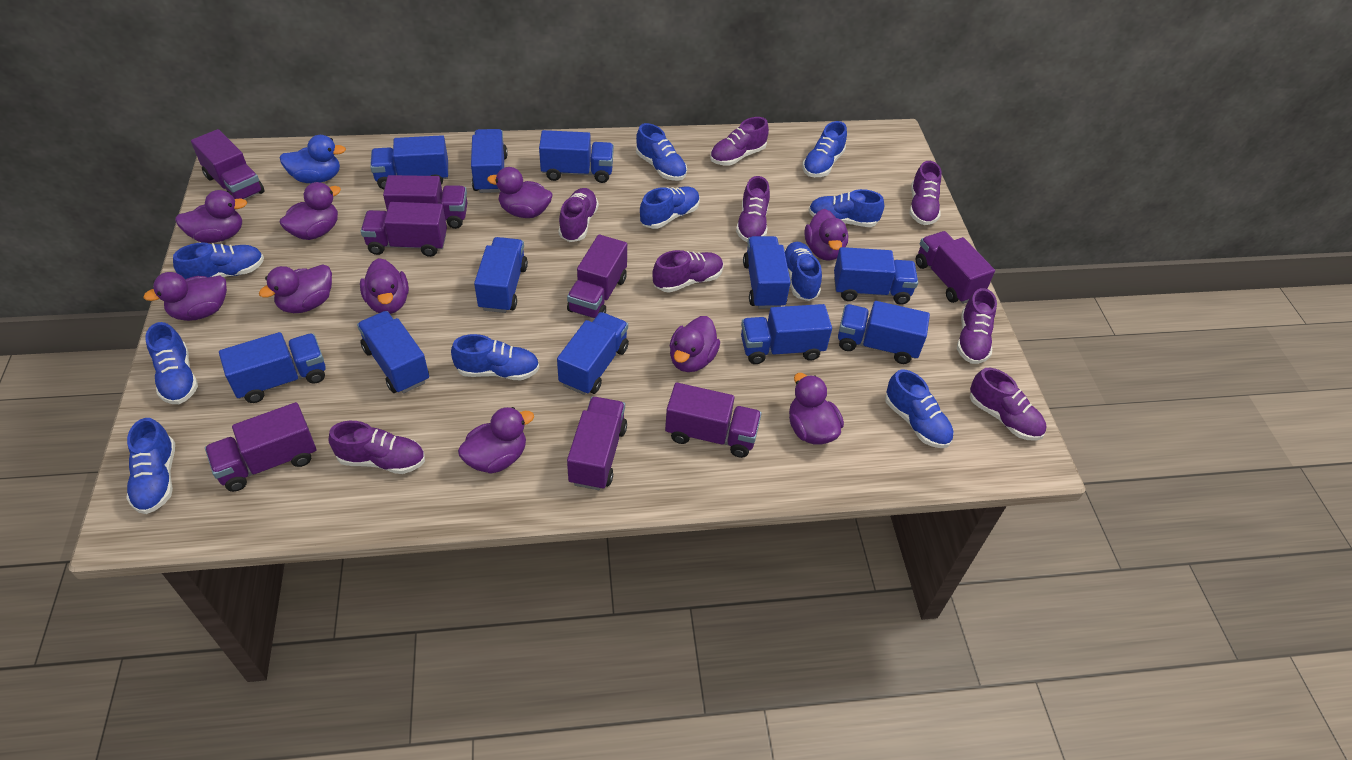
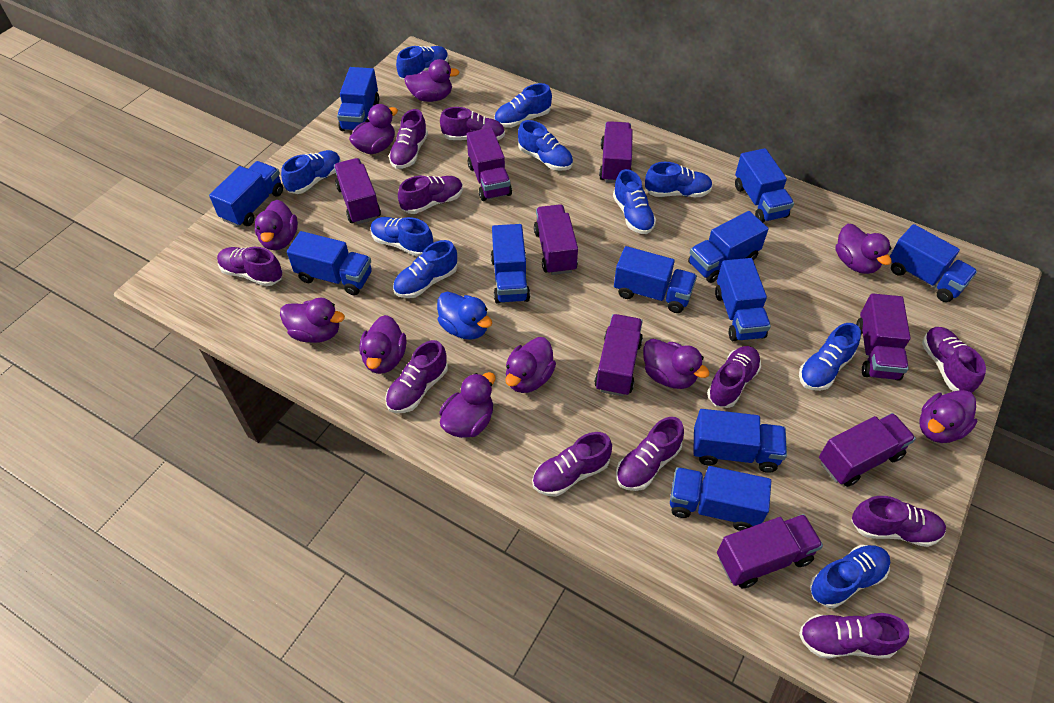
purple shoe: 8 -> 11

